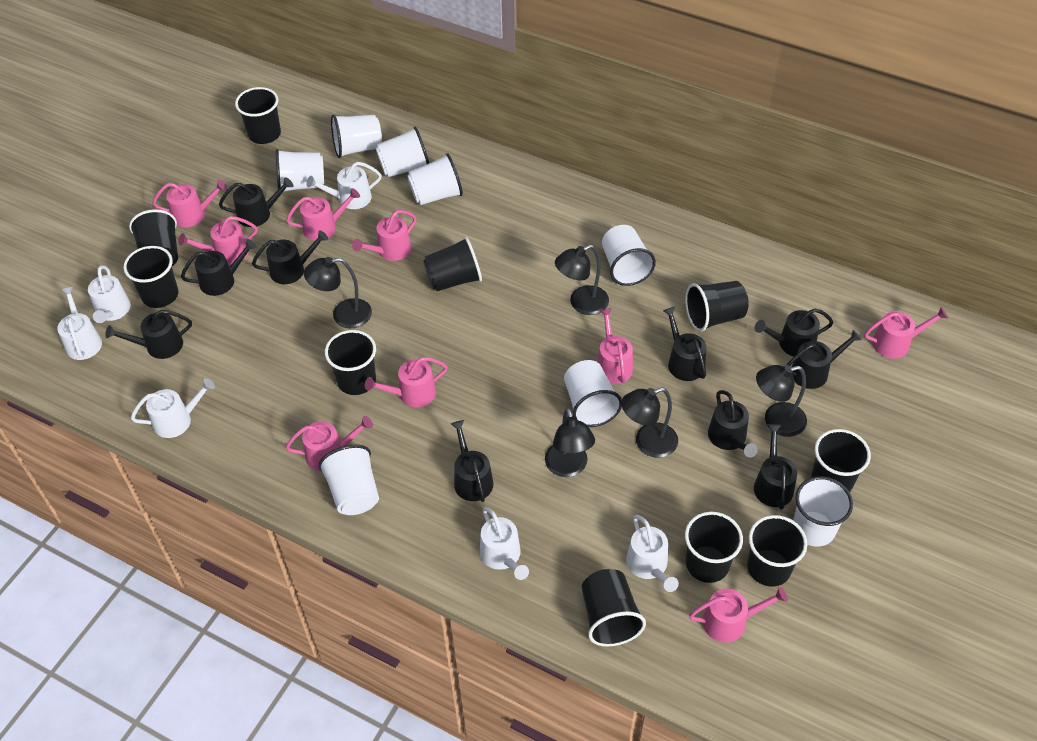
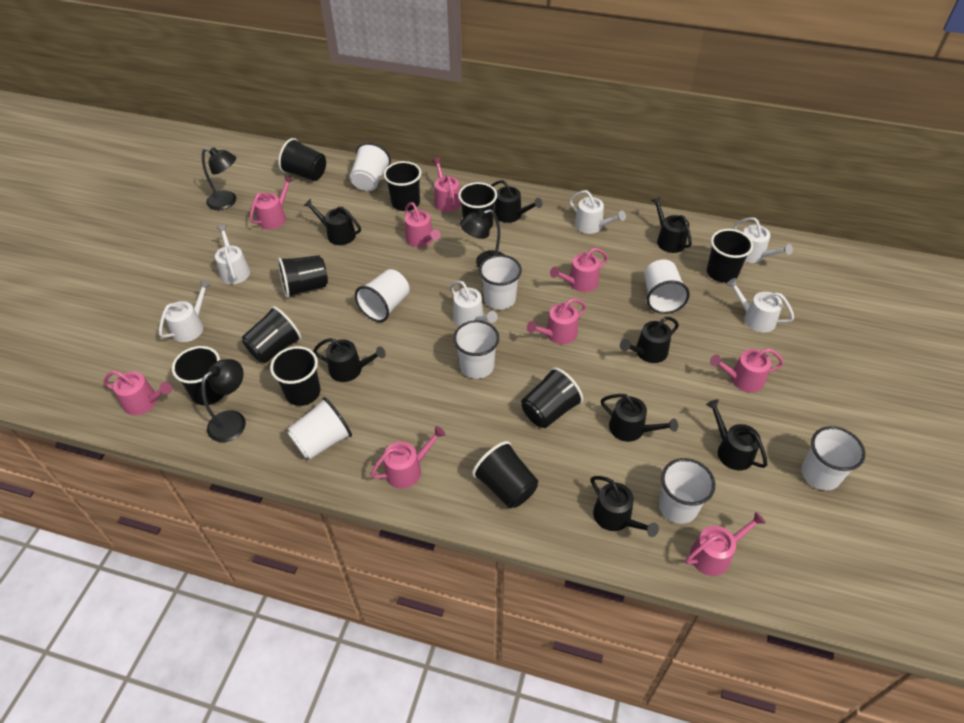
black lamp: 5 -> 3
black watering can: 10 -> 8

